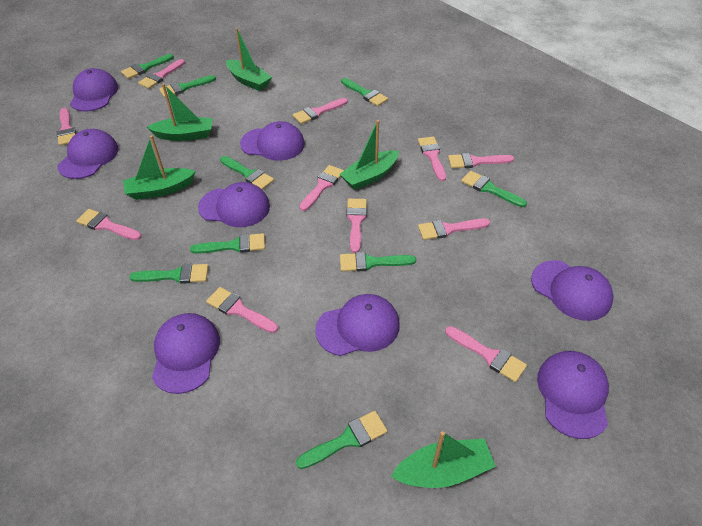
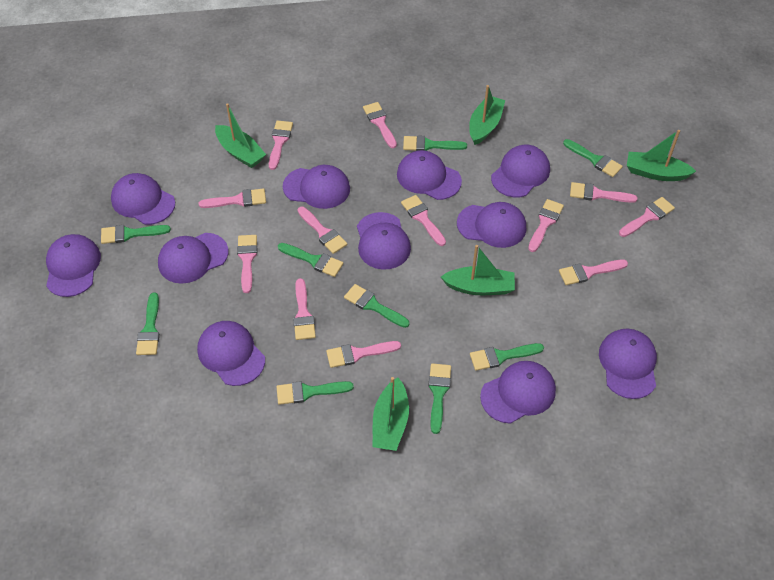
pink brush: 11 -> 12
purple cap: 8 -> 11

